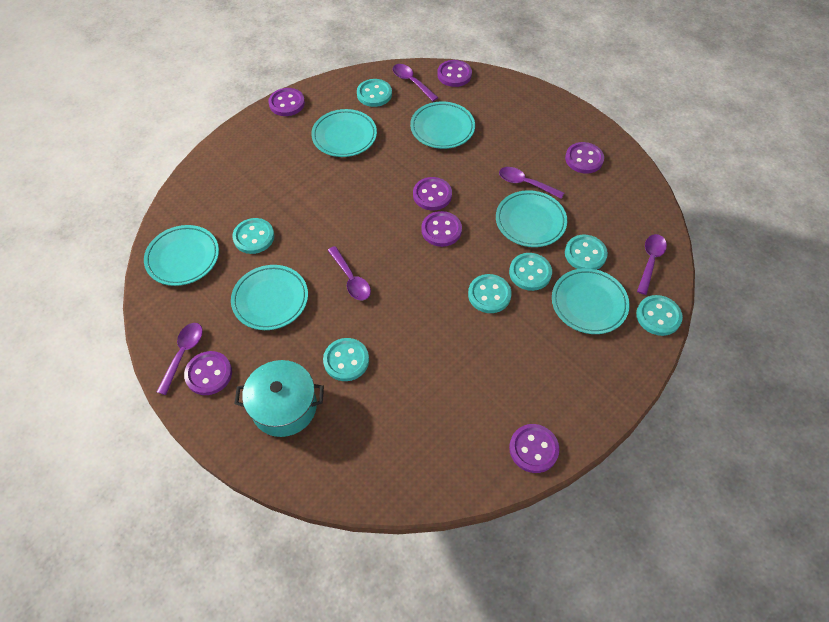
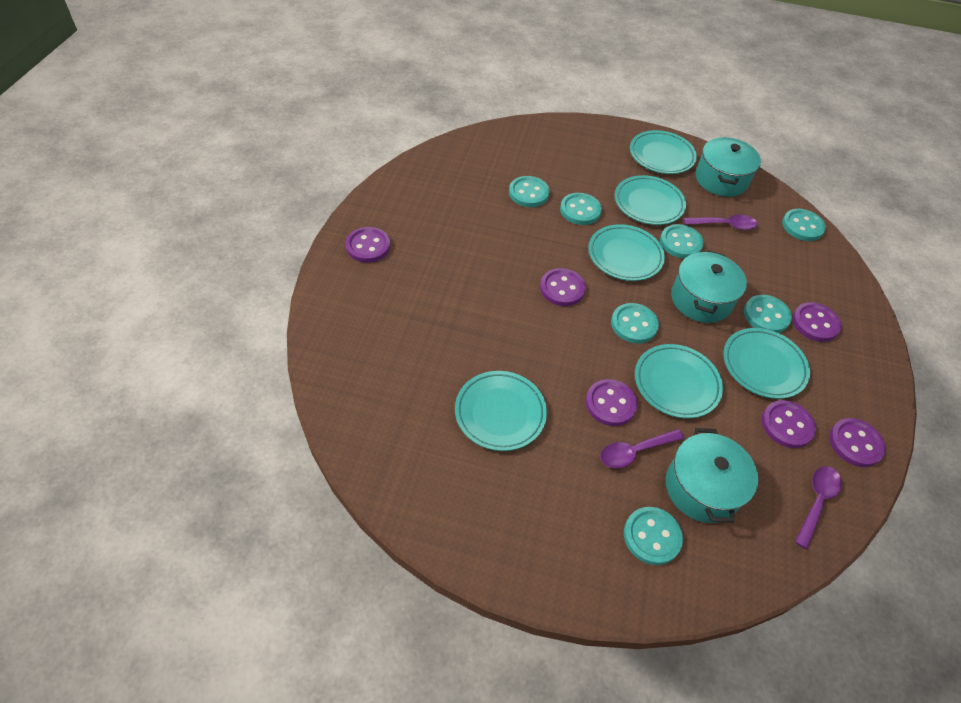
purple button: 7 -> 6
purple spoon: 5 -> 3
turquoise pot: 1 -> 3

